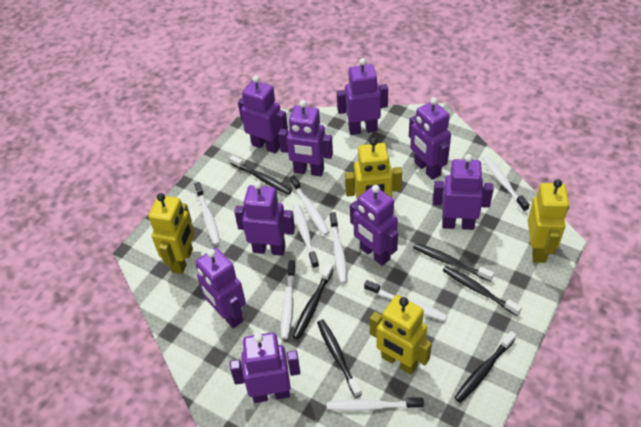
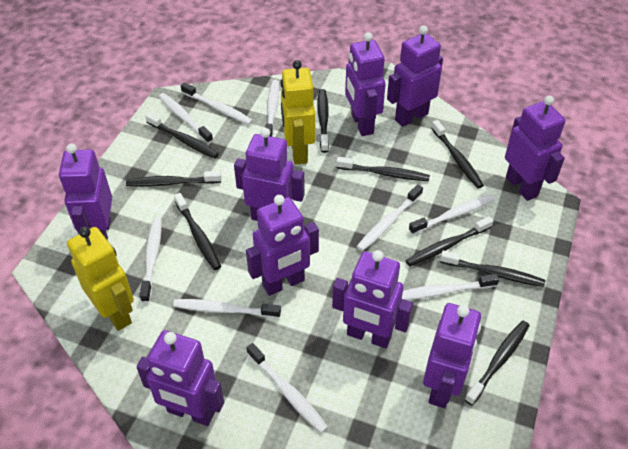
black toothbrush: 6 -> 9
white toothbrush: 8 -> 9
yellow robot: 4 -> 2

